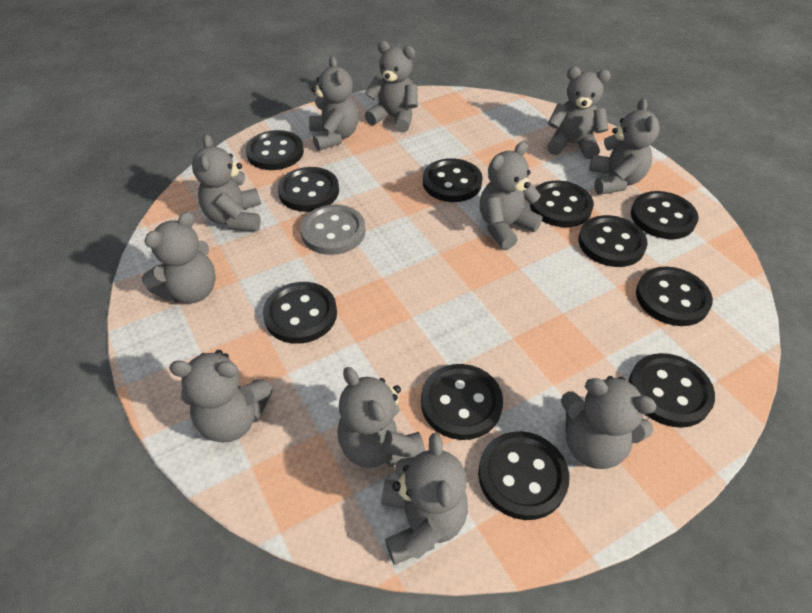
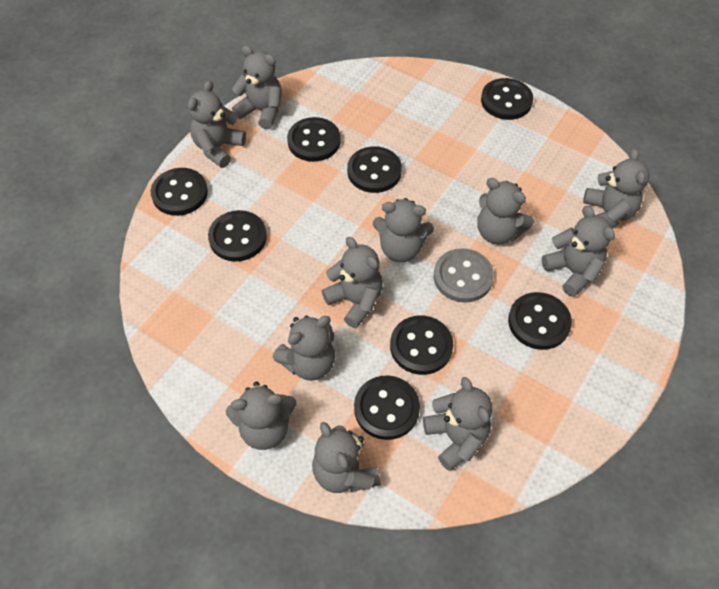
black button: 11 -> 8

